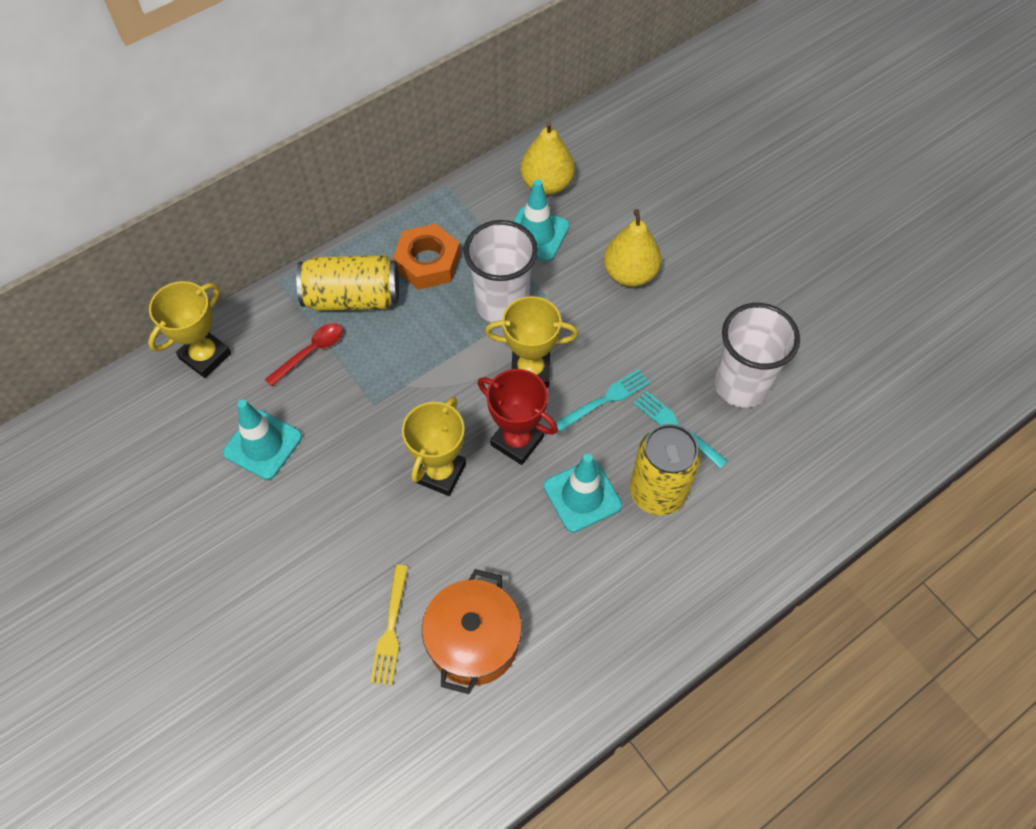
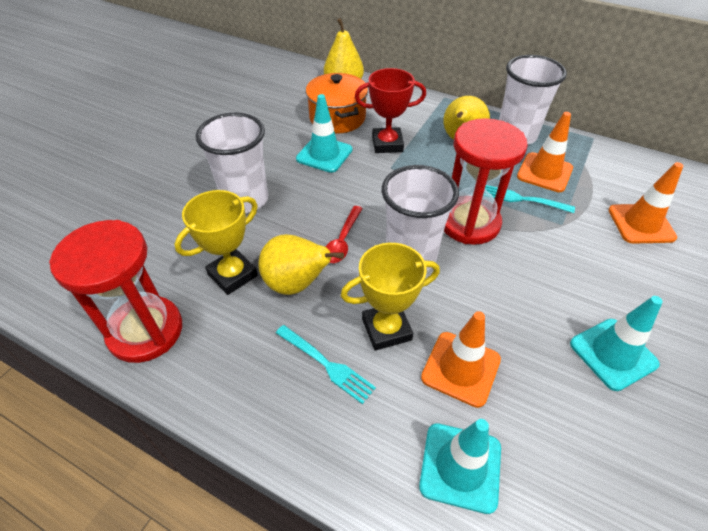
orange nut: 1 -> 0
orange traffic cone: 0 -> 3
red hourglass: 0 -> 2
white cup: 2 -> 3
yellow can: 2 -> 0
yellow fork: 1 -> 0
yellow pear: 2 -> 3
yellow trophy: 3 -> 2

